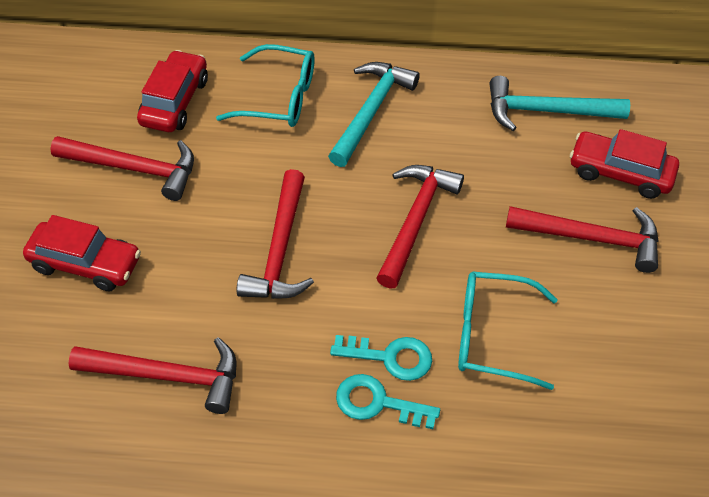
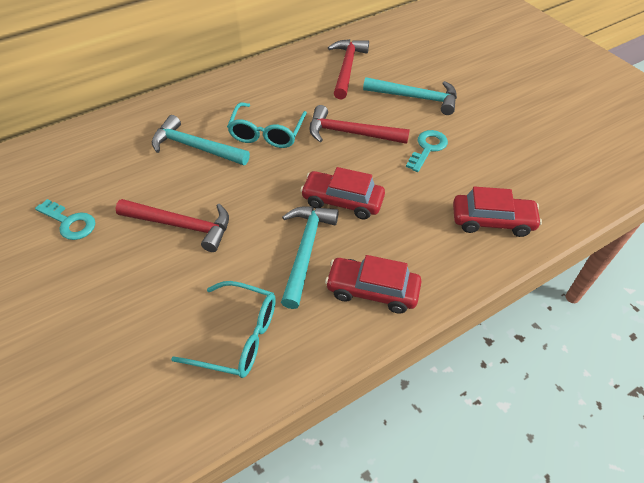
red hammer: 5 -> 3
turquoise hammer: 2 -> 3

